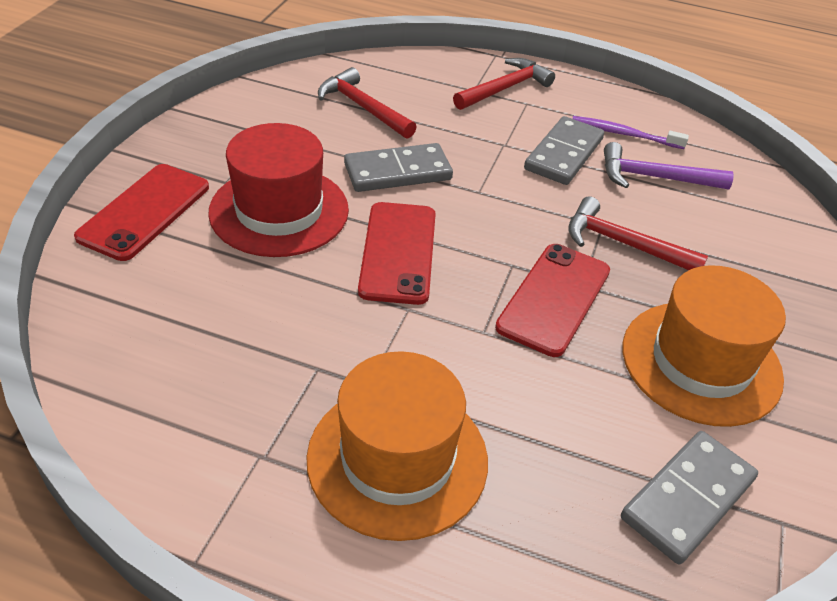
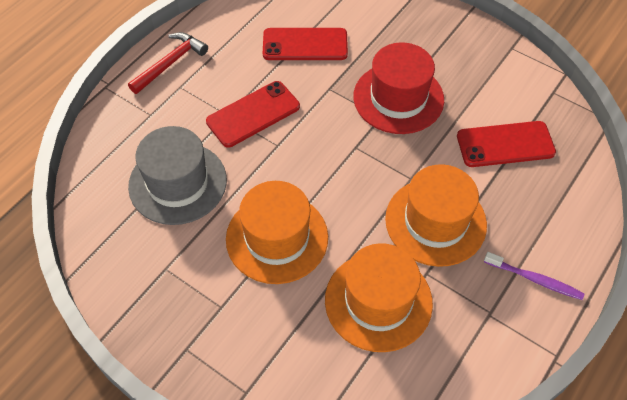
grey domino: 3 -> 0
grey hat: 0 -> 1
orange hat: 2 -> 3
purple hammer: 1 -> 0
red hammer: 3 -> 1

